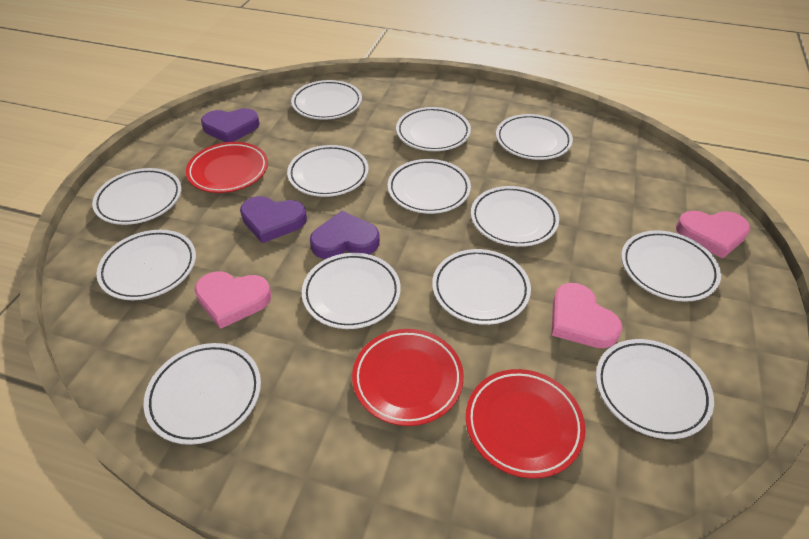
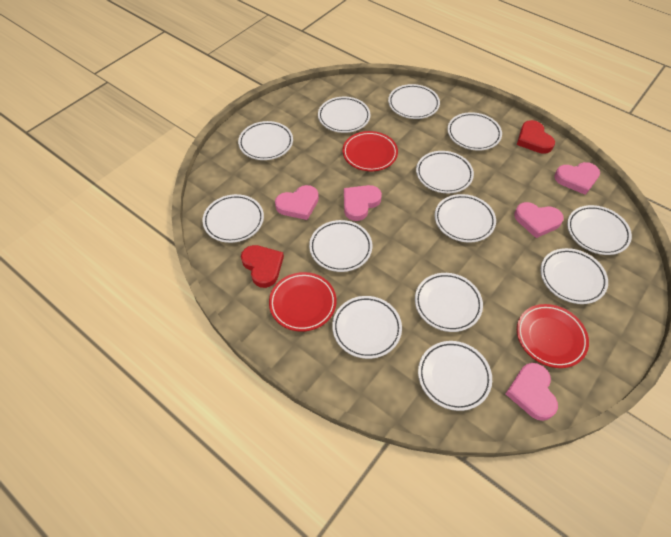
pink heart: 3 -> 5
purple heart: 3 -> 0
red heart: 0 -> 2

